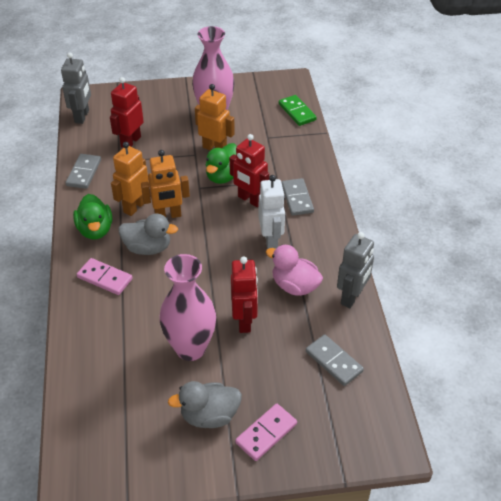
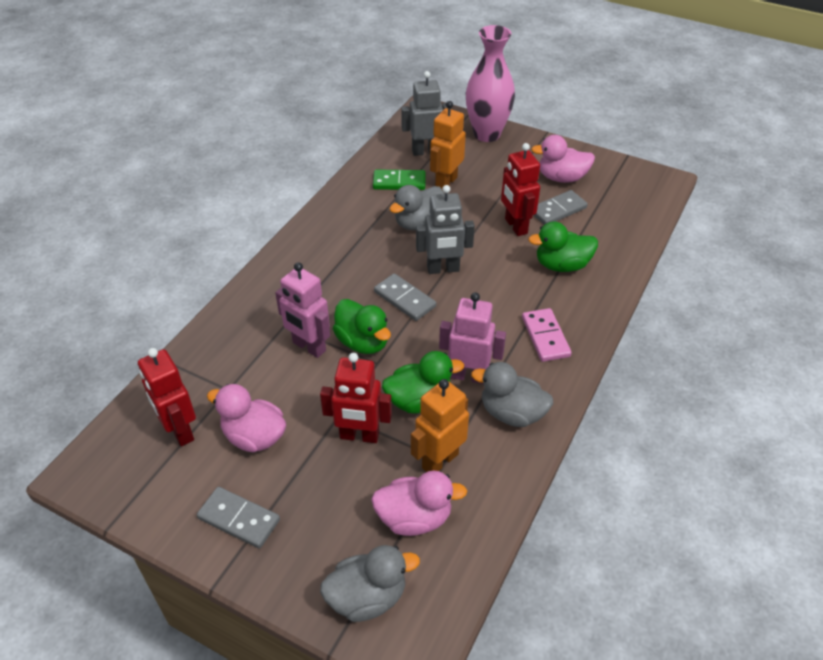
green duck: 2 -> 3
grey duck: 2 -> 3
orange robot: 3 -> 2
pink domino: 2 -> 1
pink duck: 1 -> 3
pink robot: 0 -> 2
pink vase: 2 -> 1
white robot: 1 -> 0

